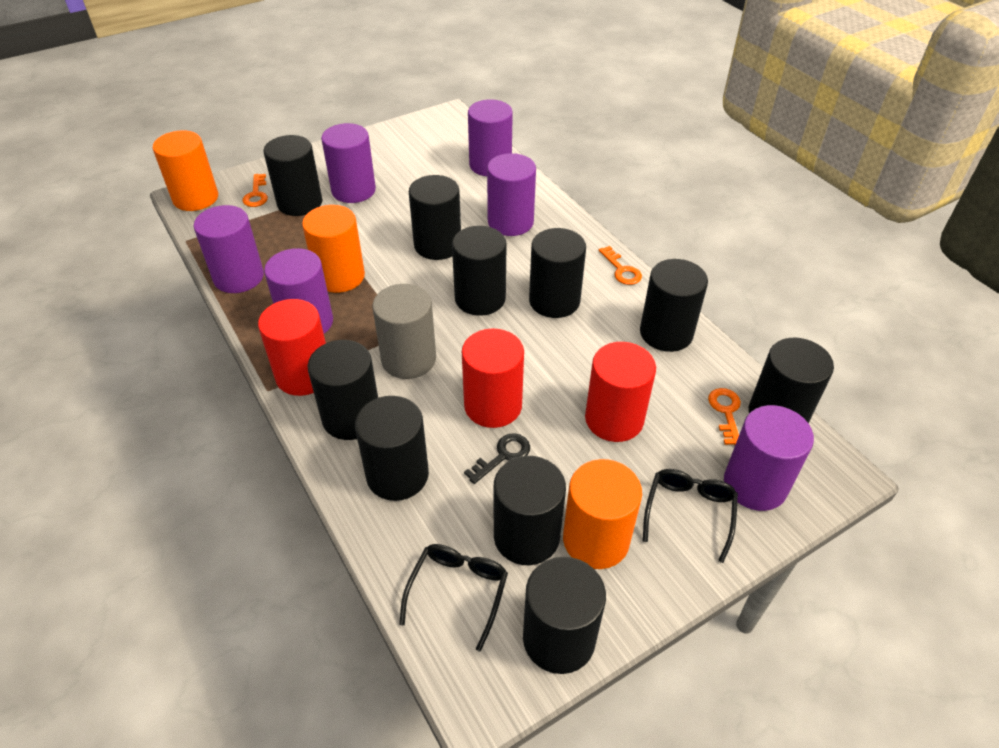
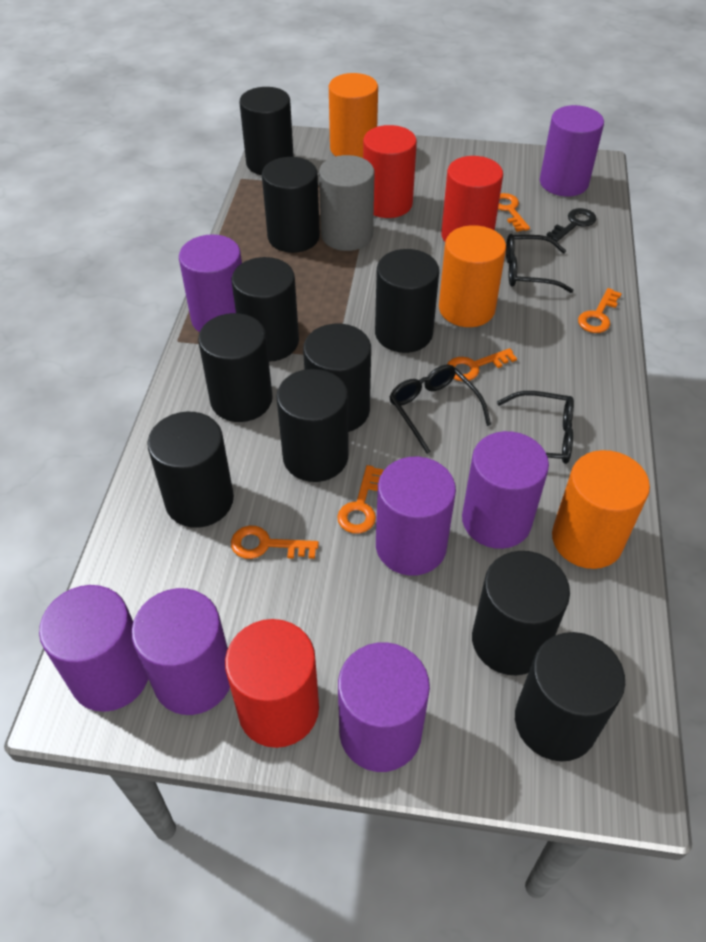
black glasses: 2 -> 3
orange key: 3 -> 5
purple cylinder: 6 -> 7

